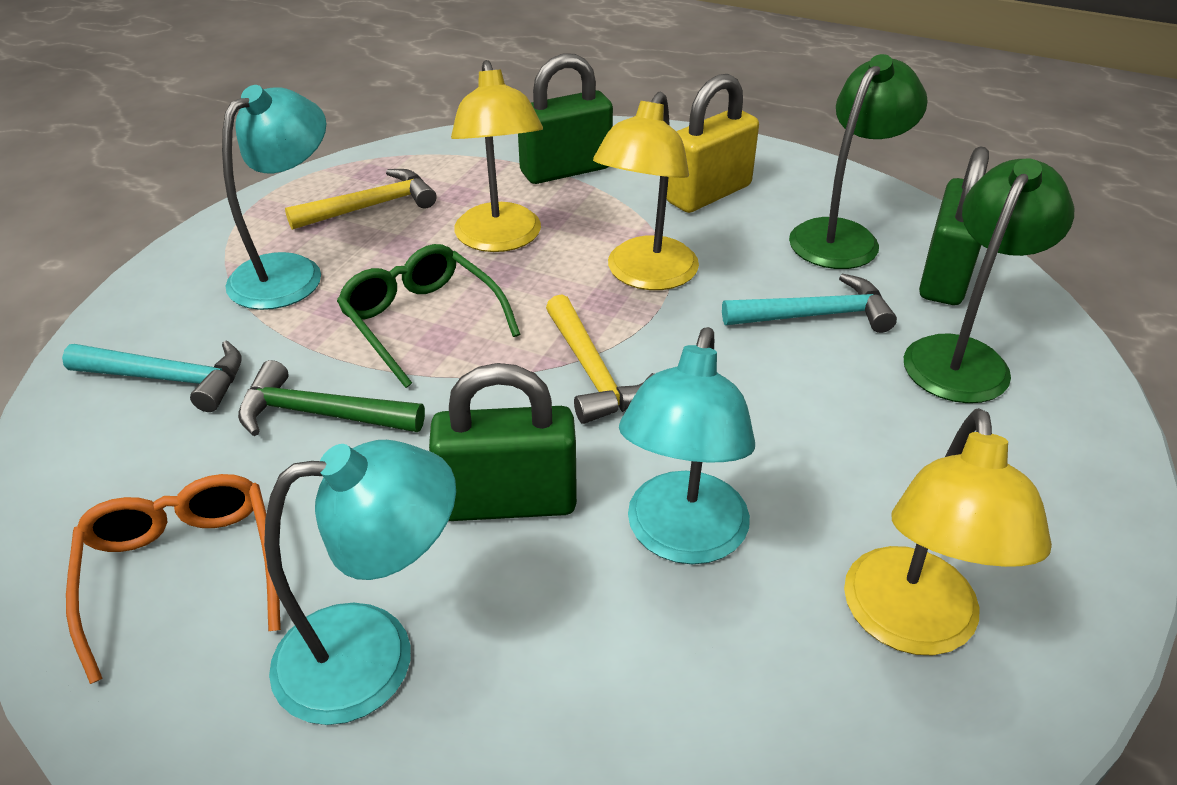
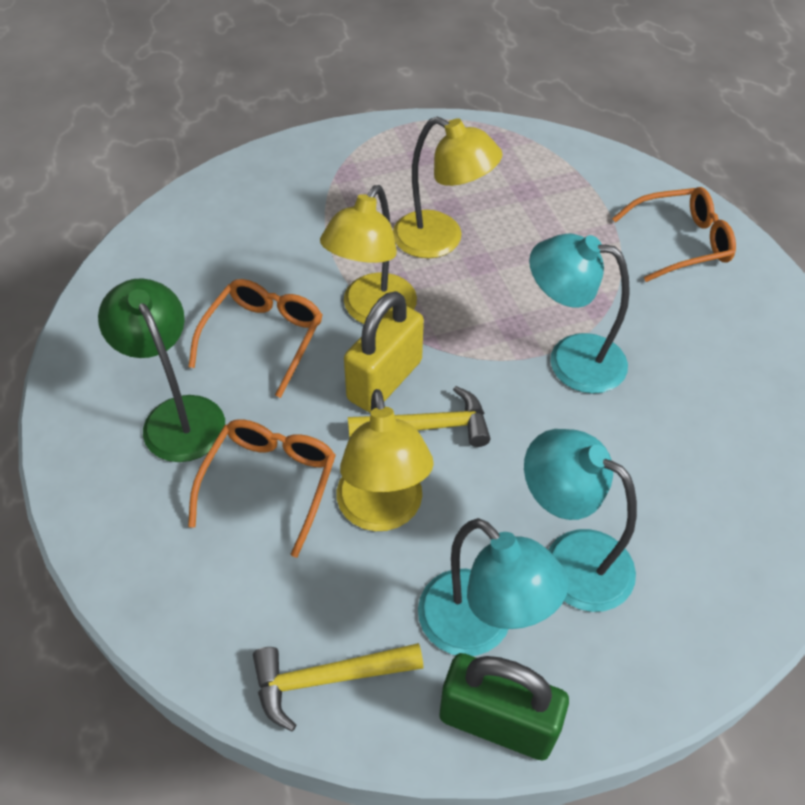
green glasses: 1 -> 0
green hammer: 1 -> 0
green lamp: 2 -> 1
green padlock: 3 -> 1
orange glasses: 1 -> 3
turquoise hammer: 2 -> 0

